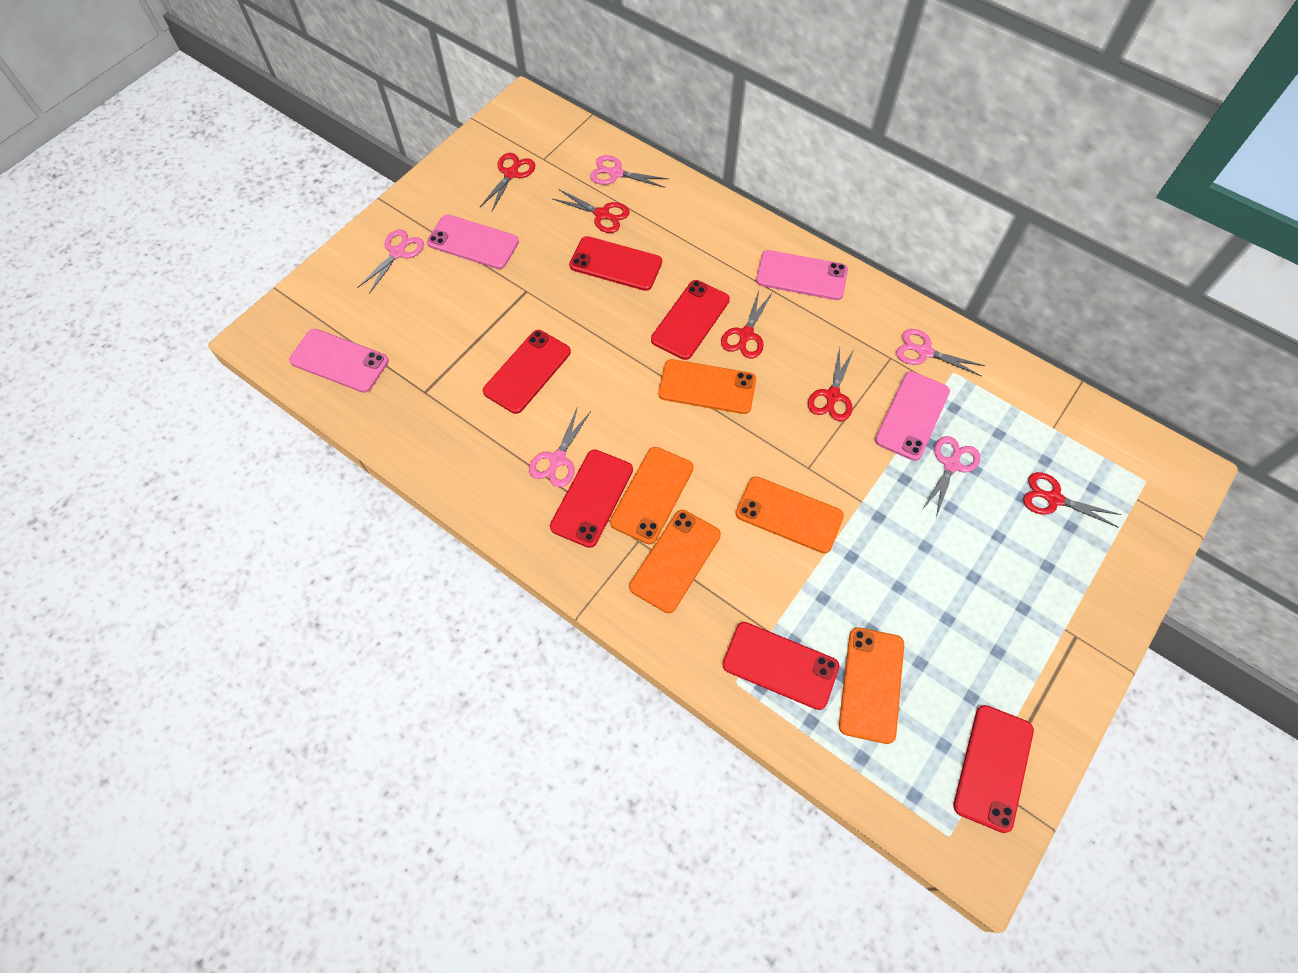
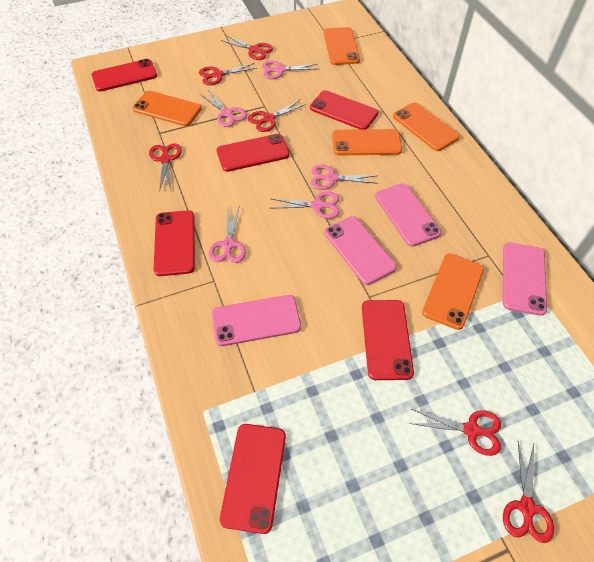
red scissors: 5 -> 6

